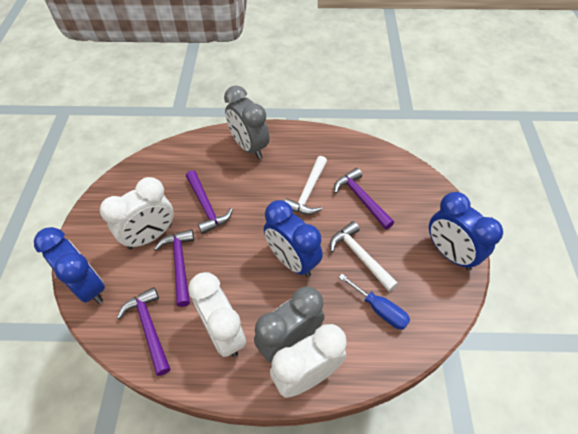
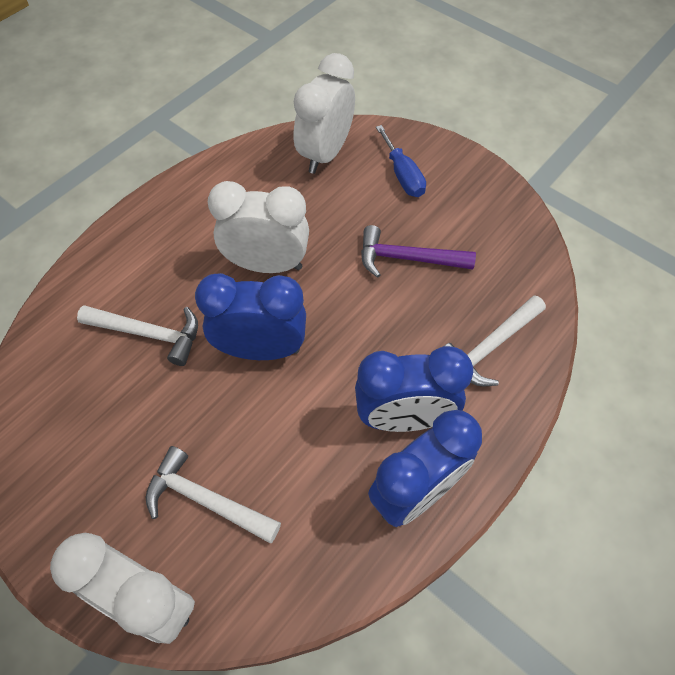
grey clock: 2 -> 0
purple hammer: 4 -> 1
white hammer: 2 -> 3

